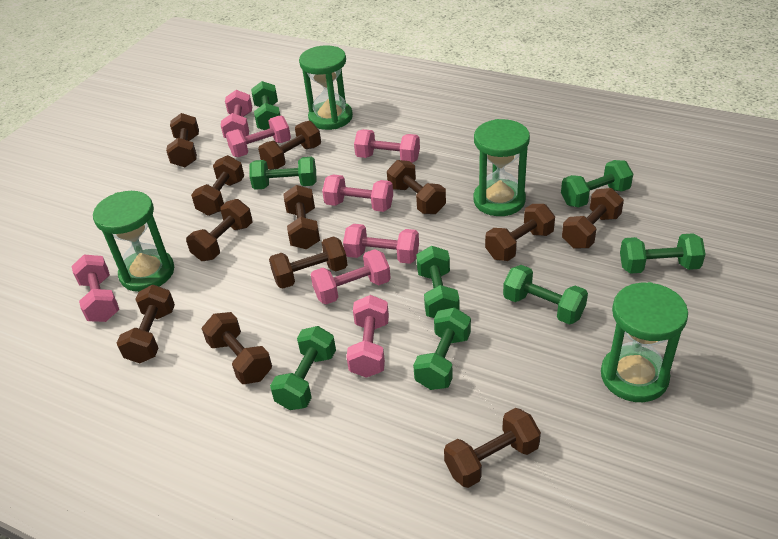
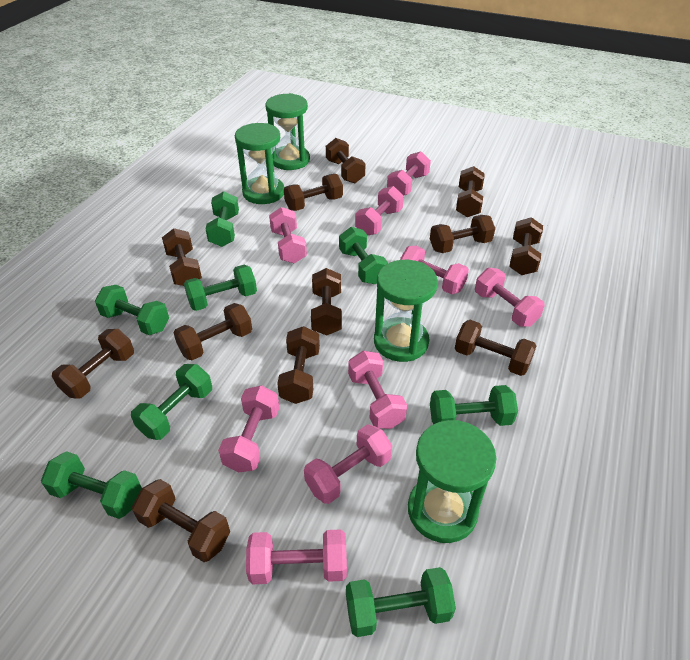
pink dumbbell: 8 -> 9

